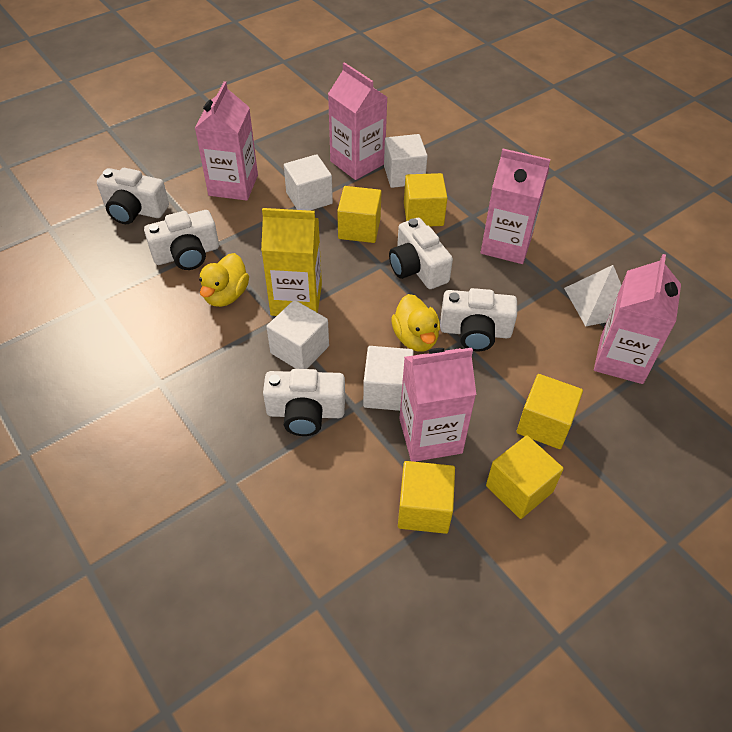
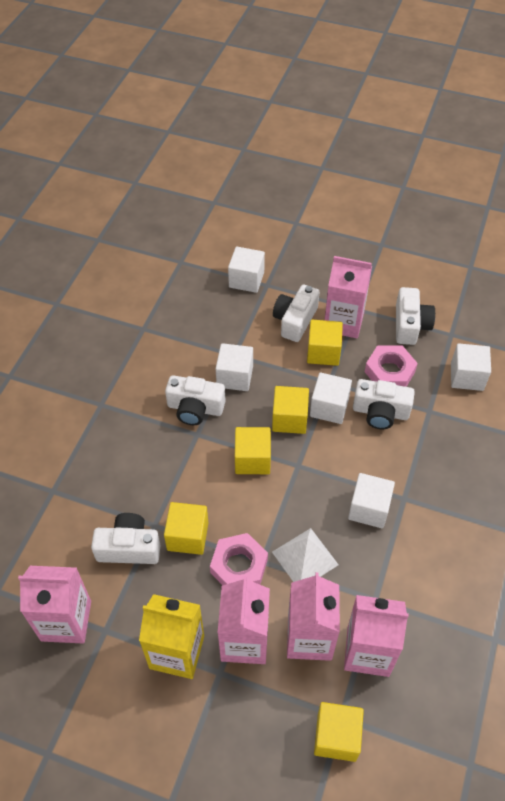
pink nut: 0 -> 2
white cube: 4 -> 5
yellow duck: 2 -> 0

